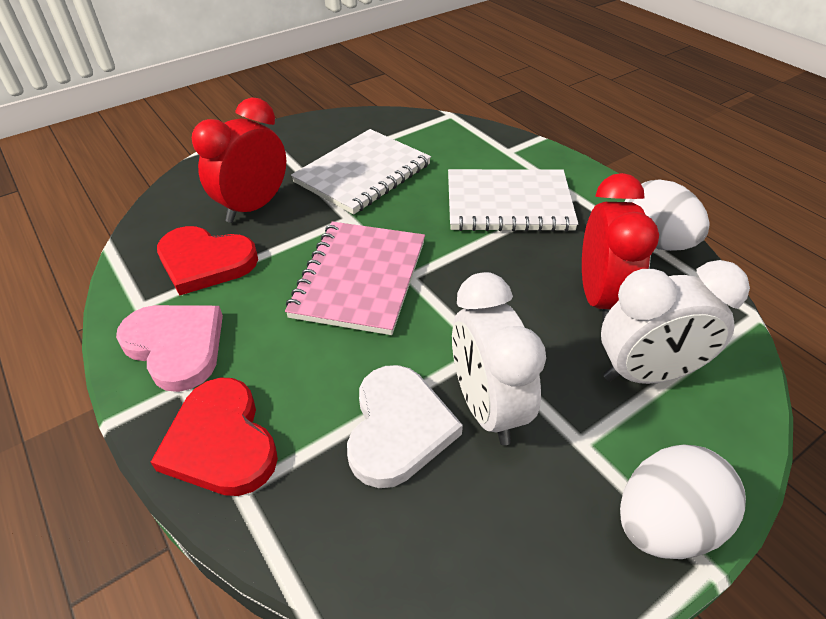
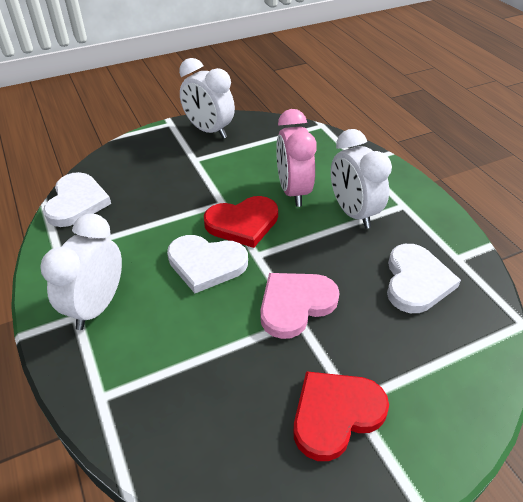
pink clock: 0 -> 1
pink notebook: 1 -> 0
red clock: 2 -> 0
white clock: 2 -> 3
white egg: 2 -> 0
white heart: 1 -> 3
white notebook: 2 -> 0

